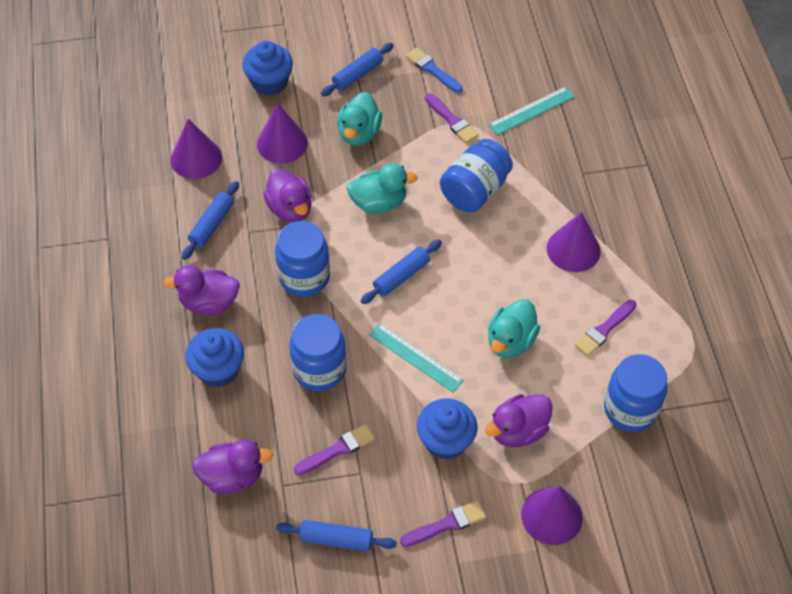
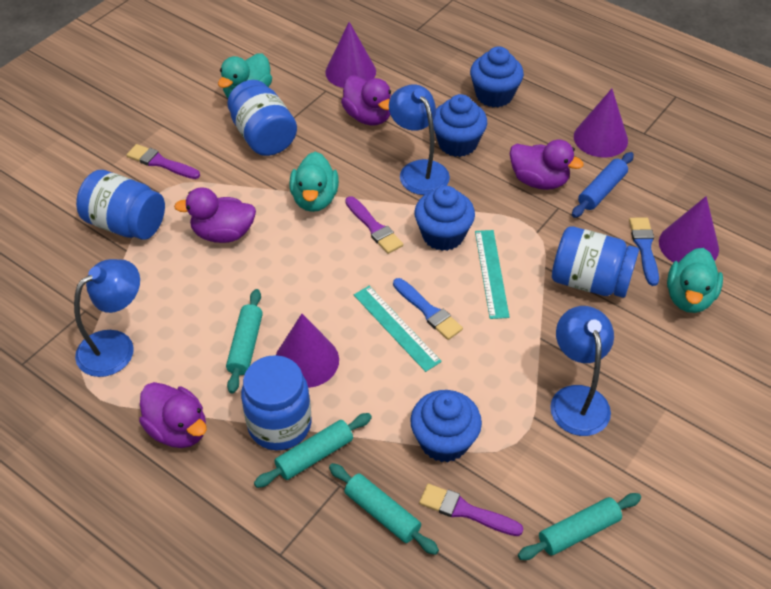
blue brush: 1 -> 2
blue cupcake: 3 -> 4
blue lamp: 0 -> 3
blue rolling pin: 4 -> 1
purple brush: 4 -> 3
turquoise rolling pin: 0 -> 4

